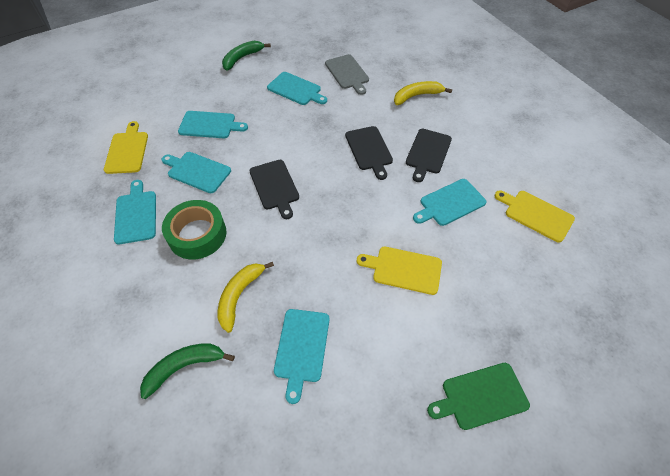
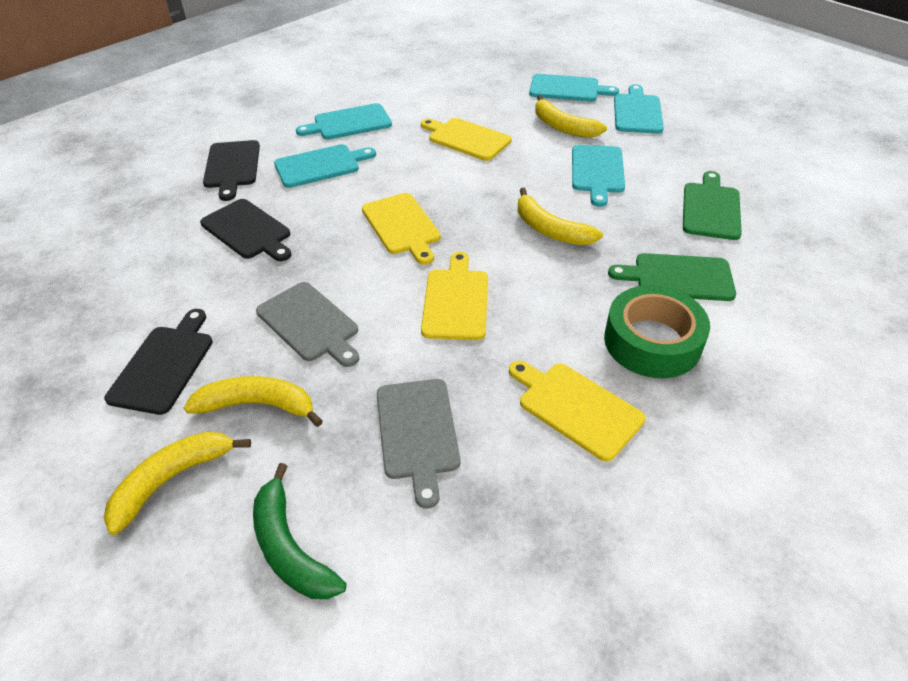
green banana: 2 -> 1
green cutting board: 1 -> 2
grey cutting board: 1 -> 2
turquoise cutting board: 6 -> 5
yellow banana: 2 -> 4
yellow cutting board: 3 -> 4

